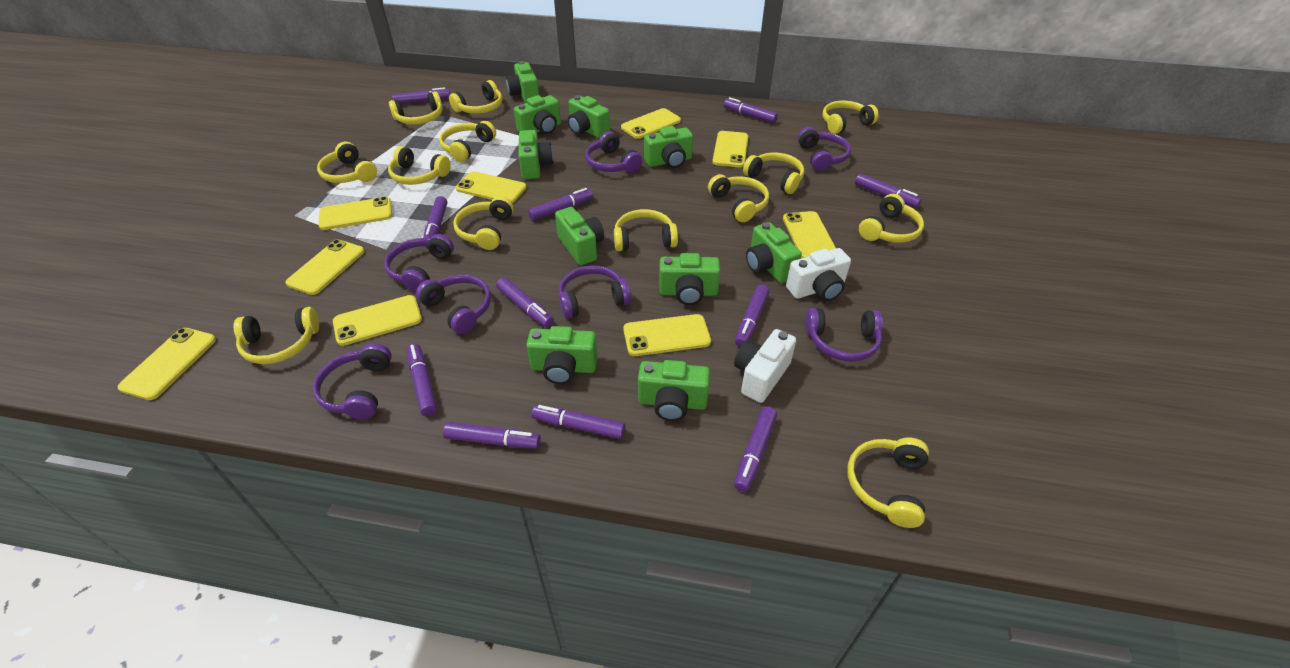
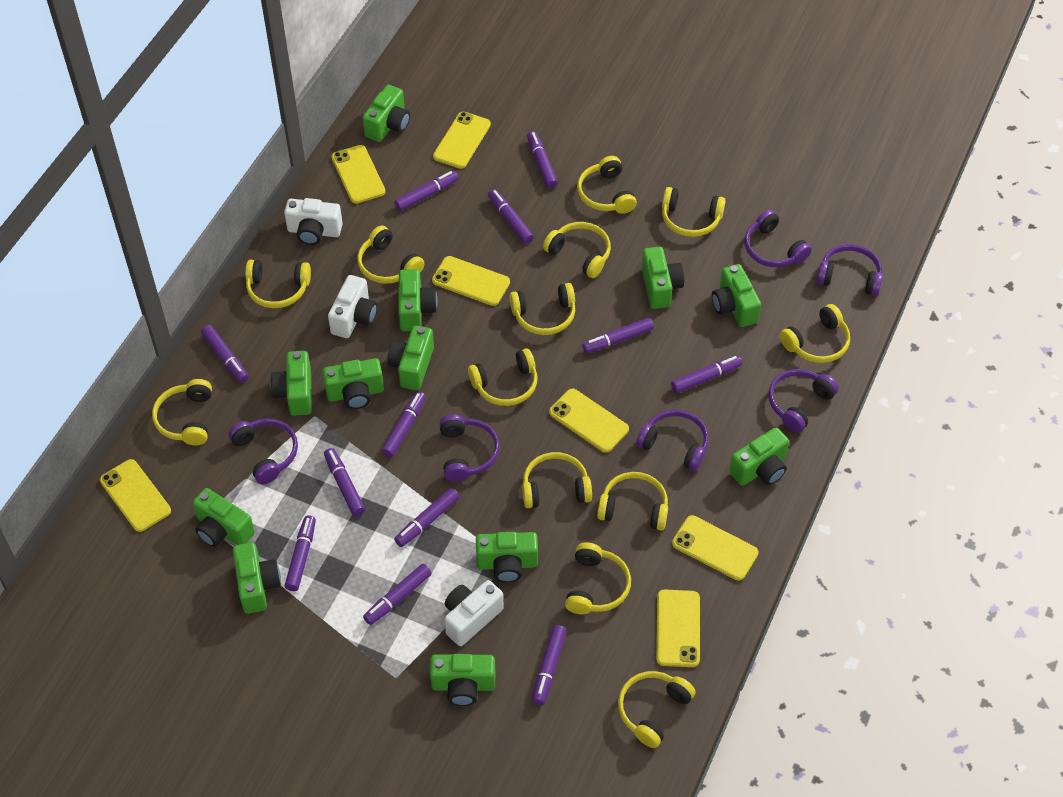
green camera: 10 -> 12
purple headphones: 7 -> 6
purple marker: 11 -> 12
white camera: 2 -> 3
yellow phone: 9 -> 7

